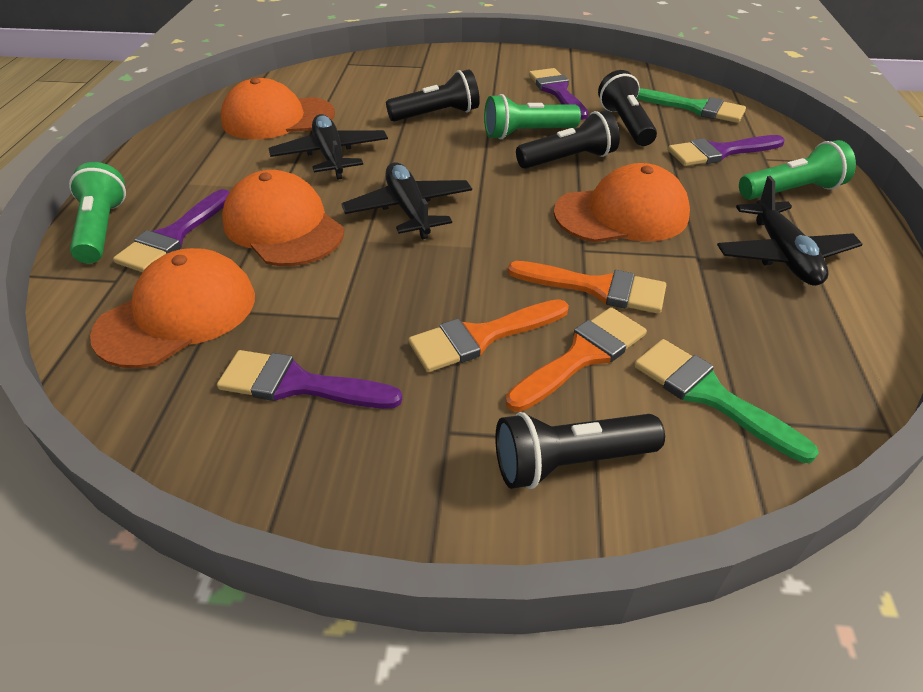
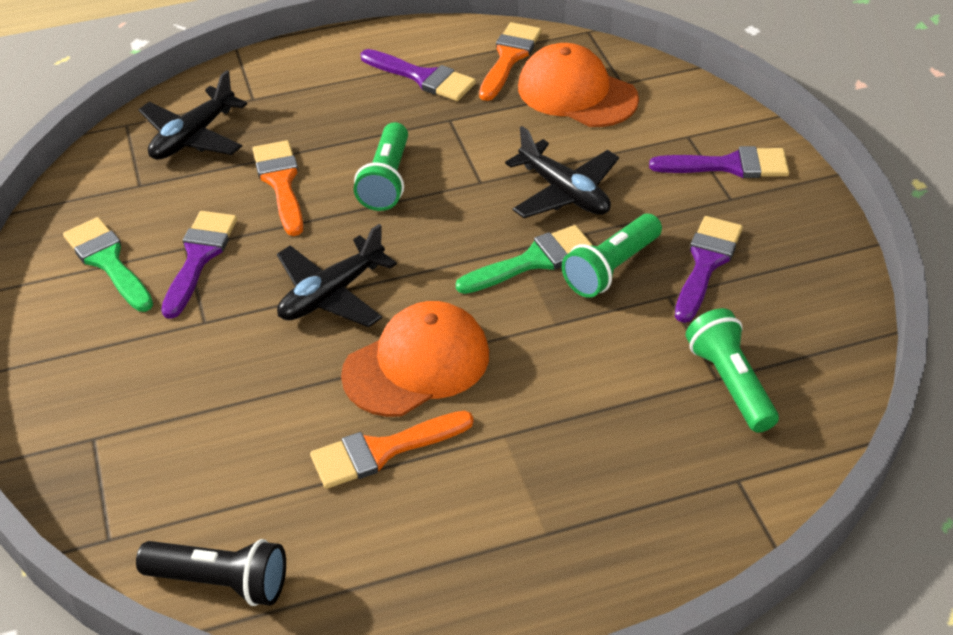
black flashlight: 4 -> 1
orange cap: 4 -> 2

